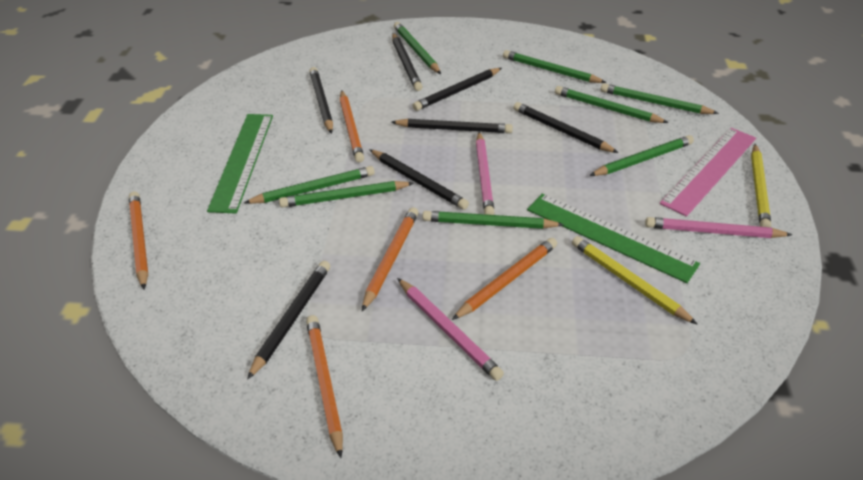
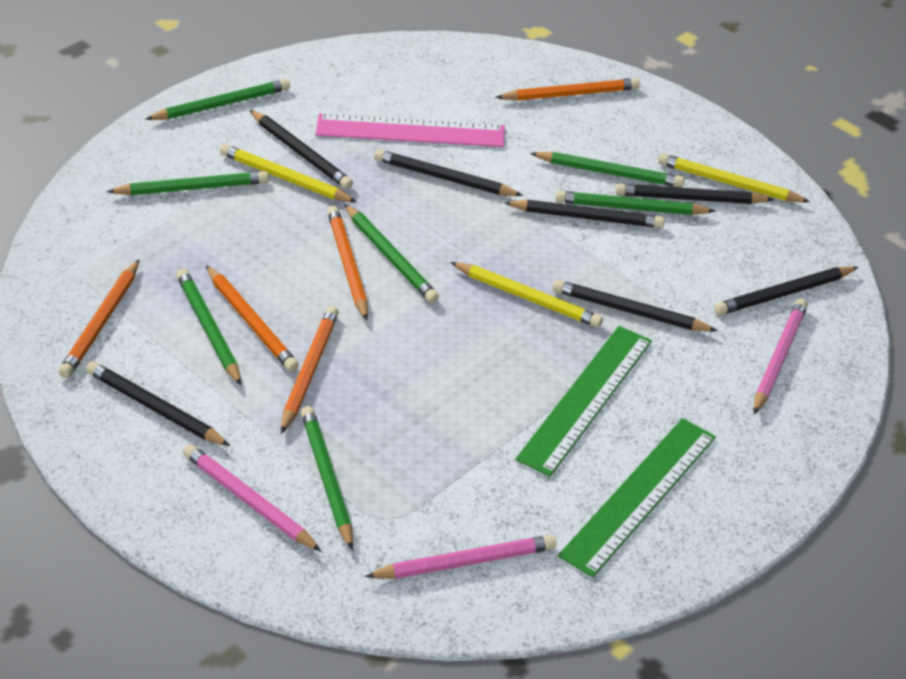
green pencil: 8 -> 7
yellow pencil: 2 -> 3

